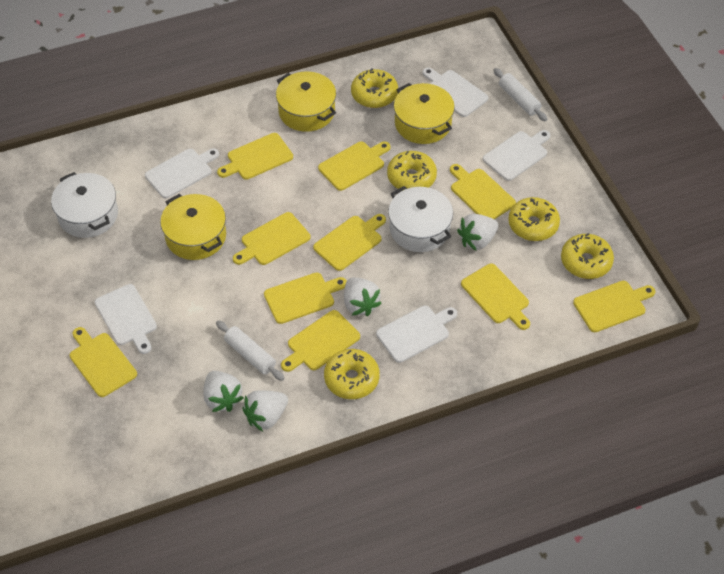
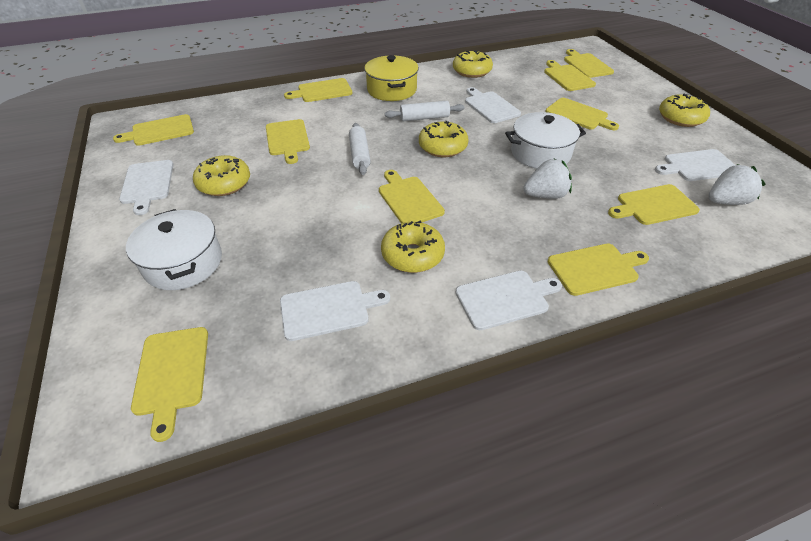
white strawberry: 4 -> 2
yellow pot: 3 -> 1

